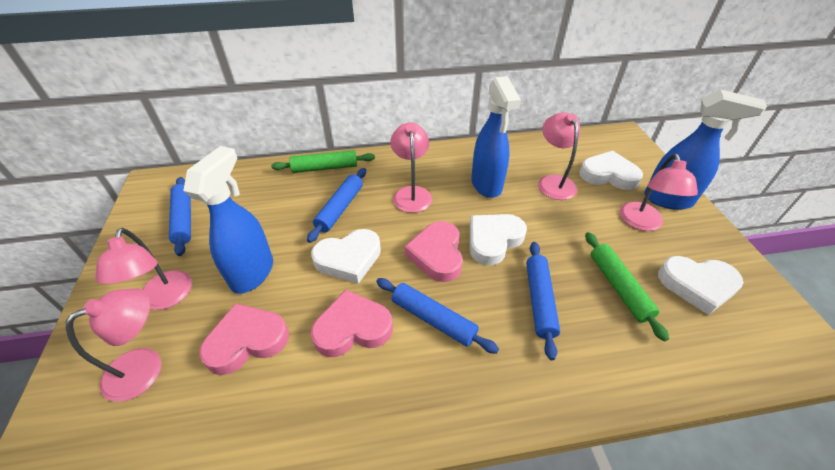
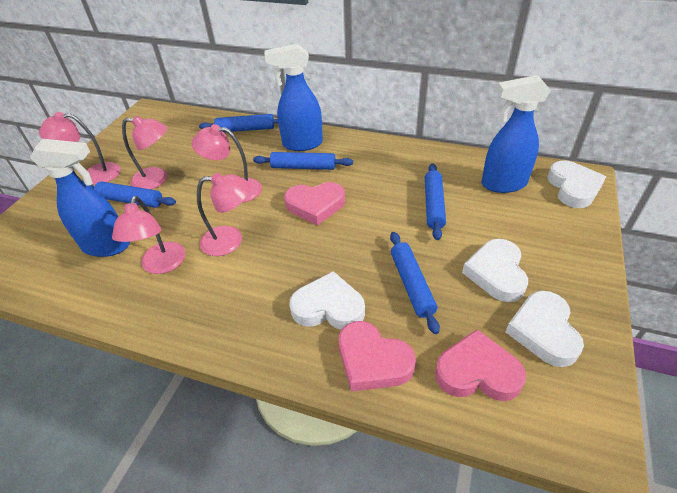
blue rolling pin: 4 -> 5
green rolling pin: 2 -> 0

